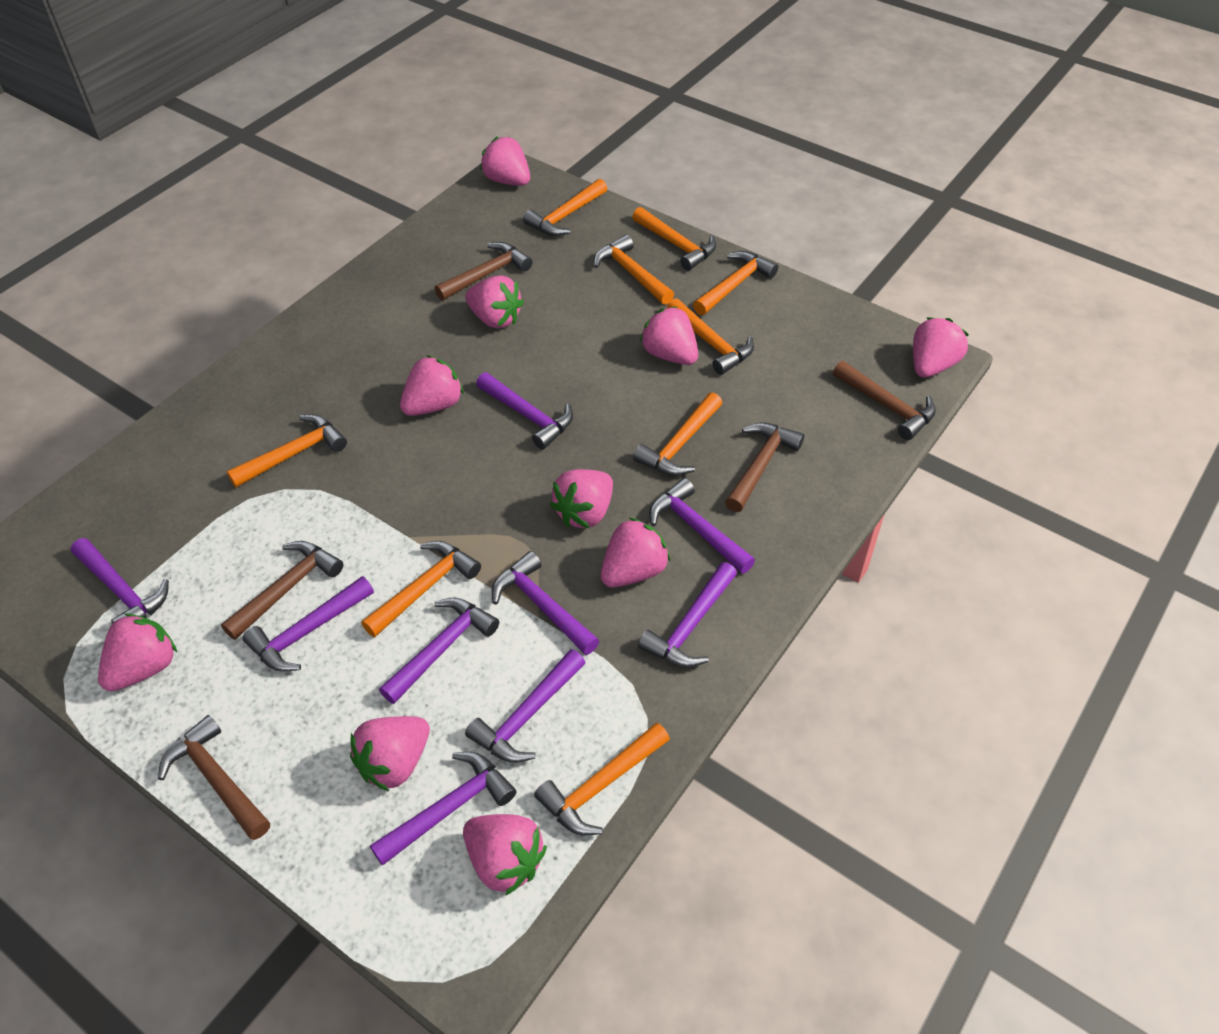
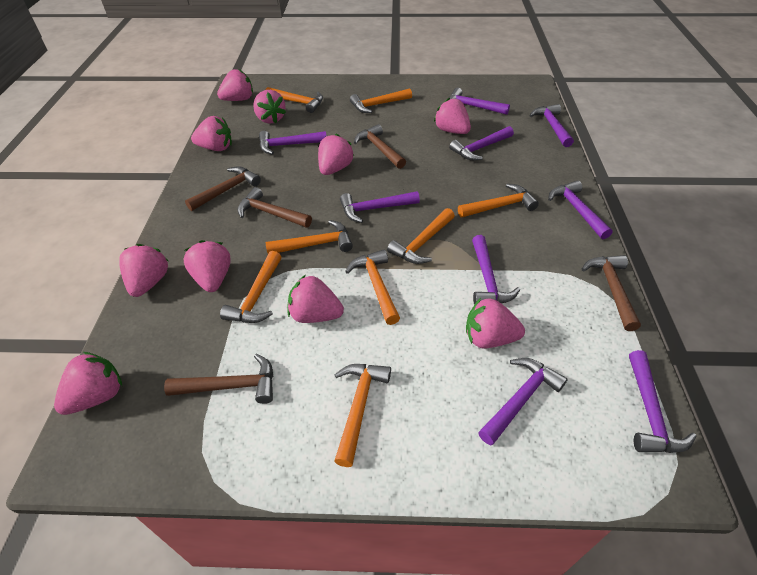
orange hammer: 9 -> 8

